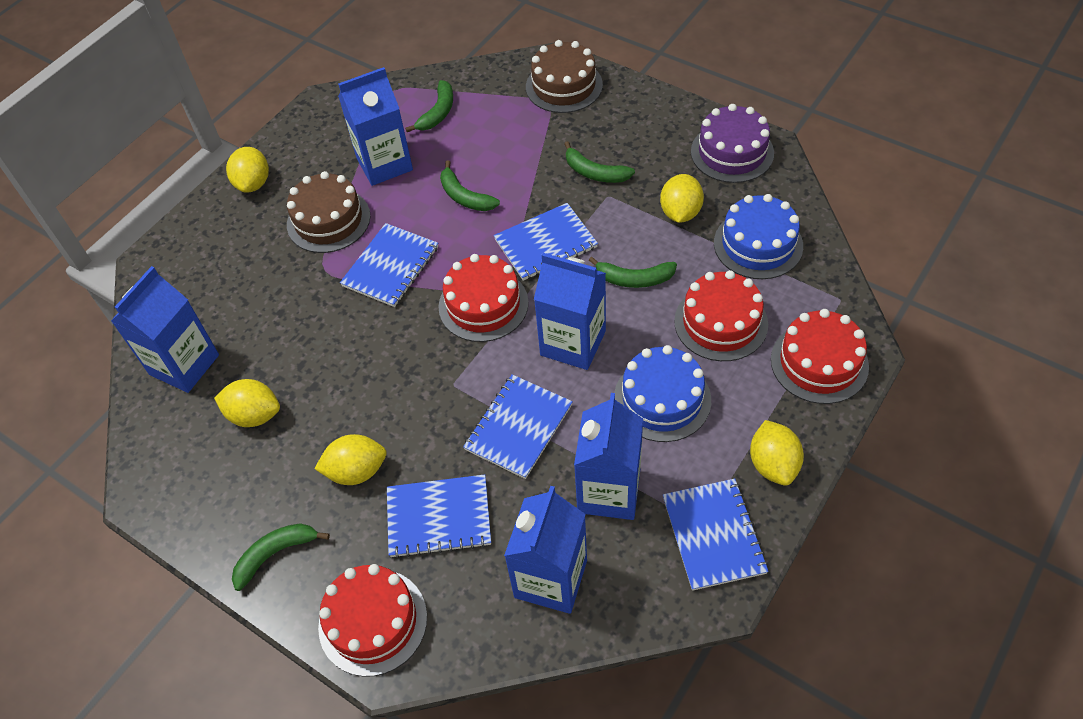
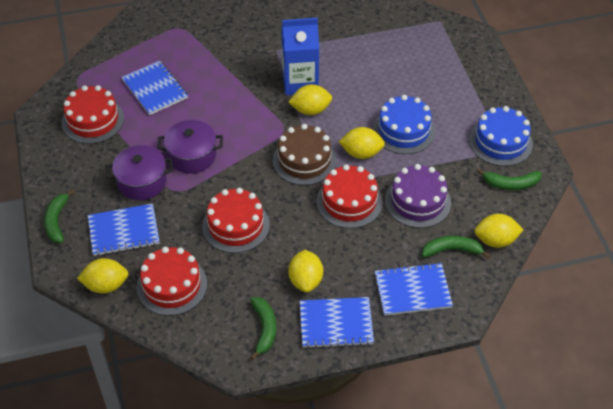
blue carton: 5 -> 1
blue notebook: 5 -> 4
brown cake: 2 -> 1
green banana: 5 -> 4
purple pot: 0 -> 2

